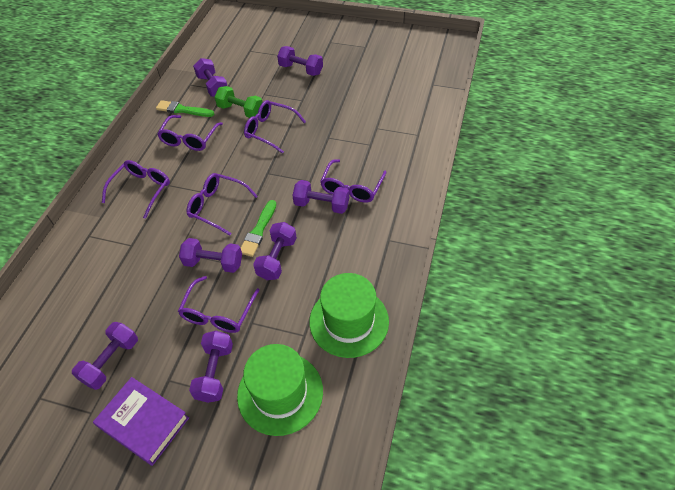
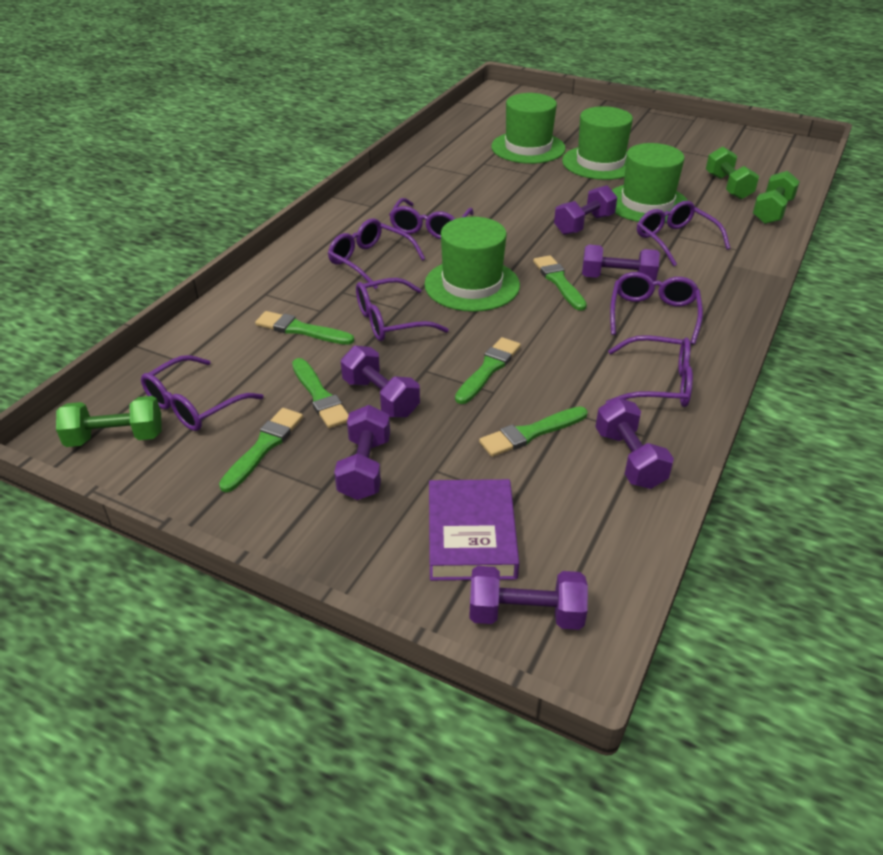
green brush: 2 -> 6
green dumbbell: 1 -> 3
green hat: 2 -> 4
purple dumbbell: 7 -> 6
purple glasses: 6 -> 7

